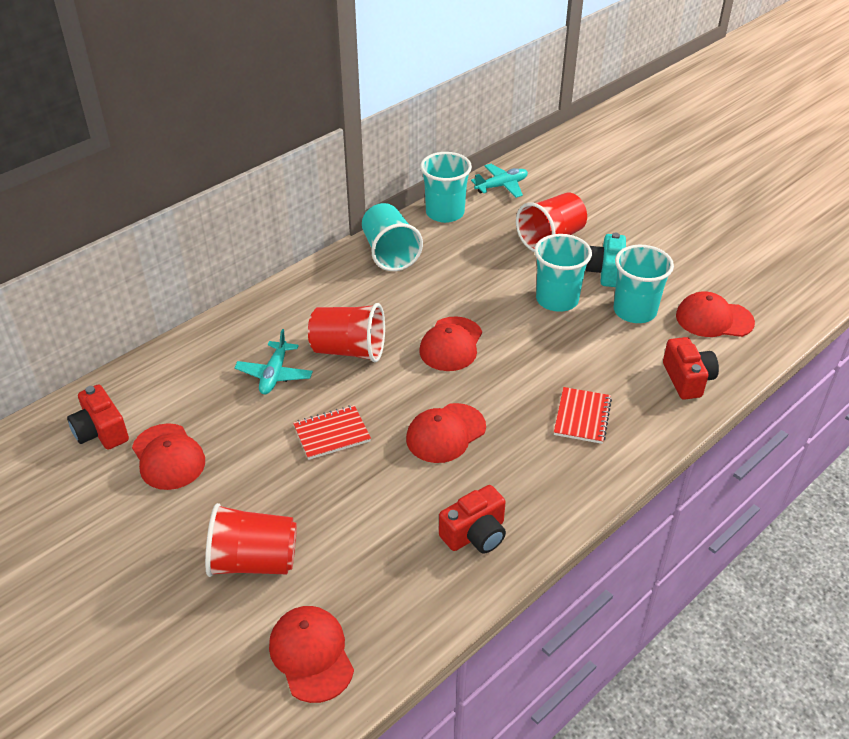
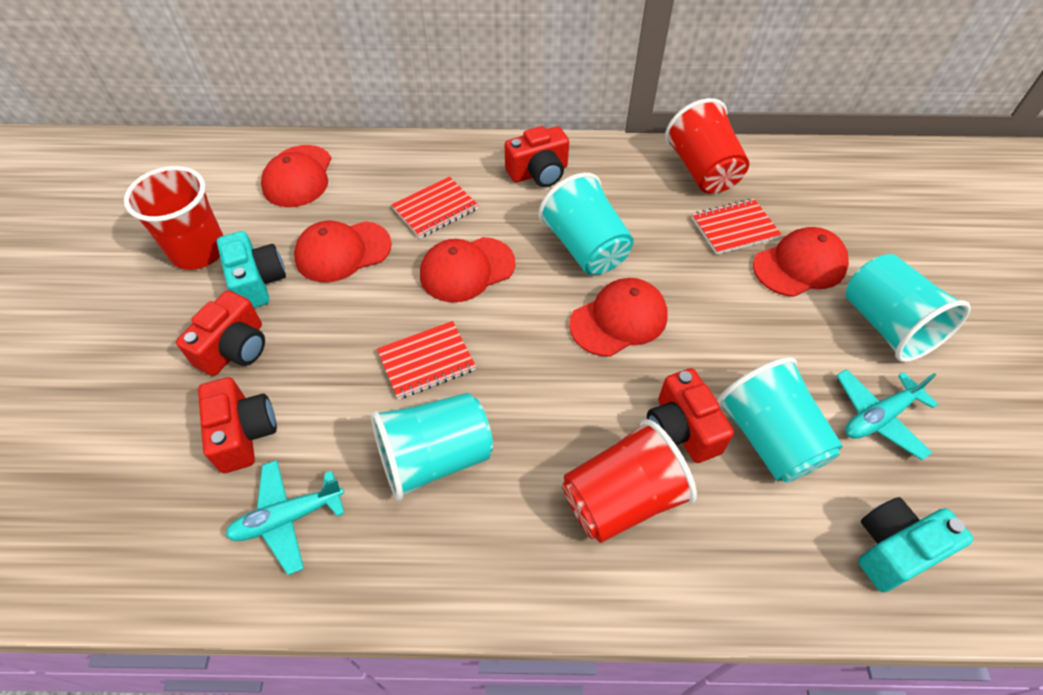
red camera: 3 -> 4
red notebook: 2 -> 3
turquoise camera: 1 -> 2

